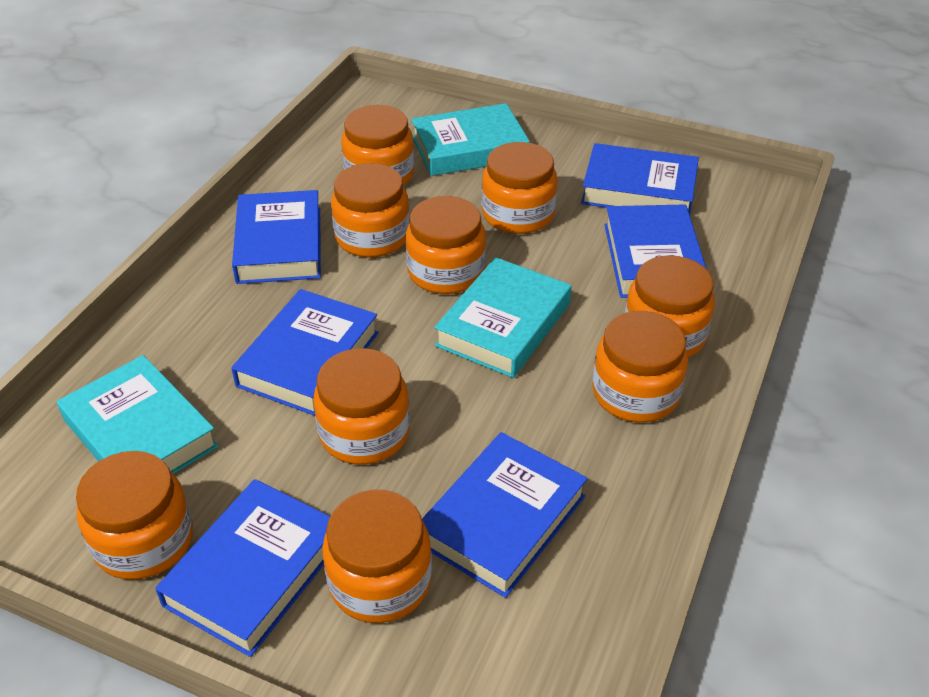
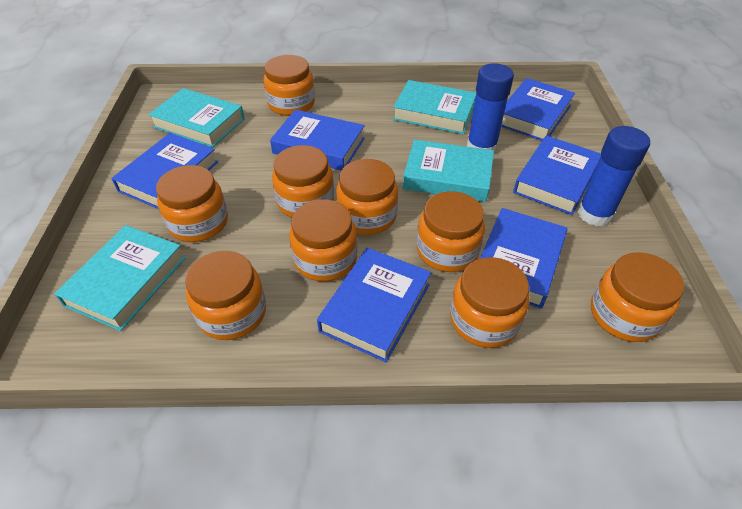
blue glue stick: 0 -> 2
turquoise book: 3 -> 4

